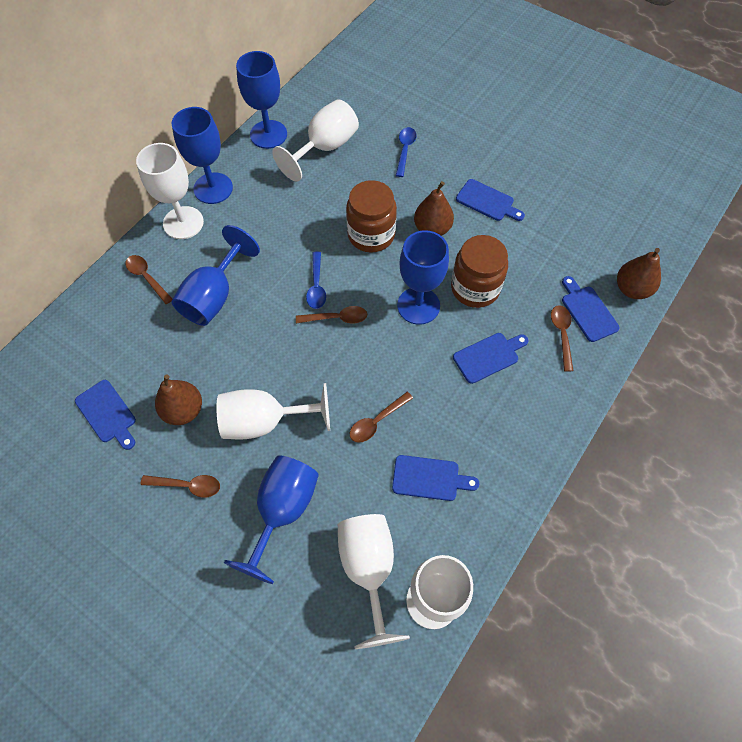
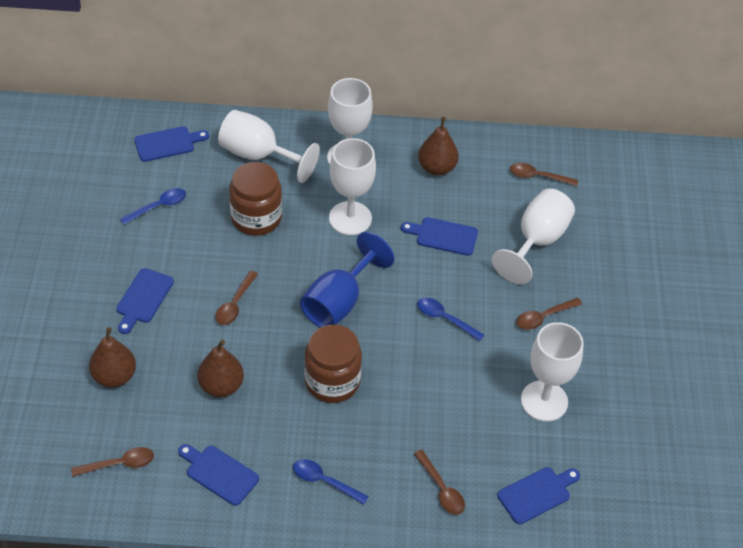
blue goblet: 5 -> 1
blue spoon: 2 -> 3

